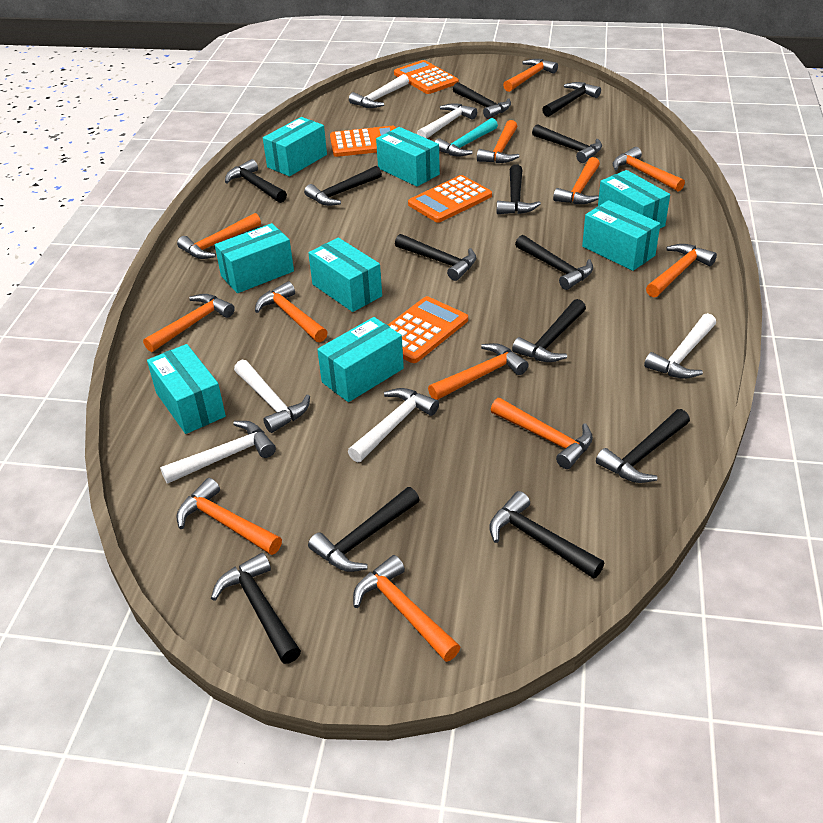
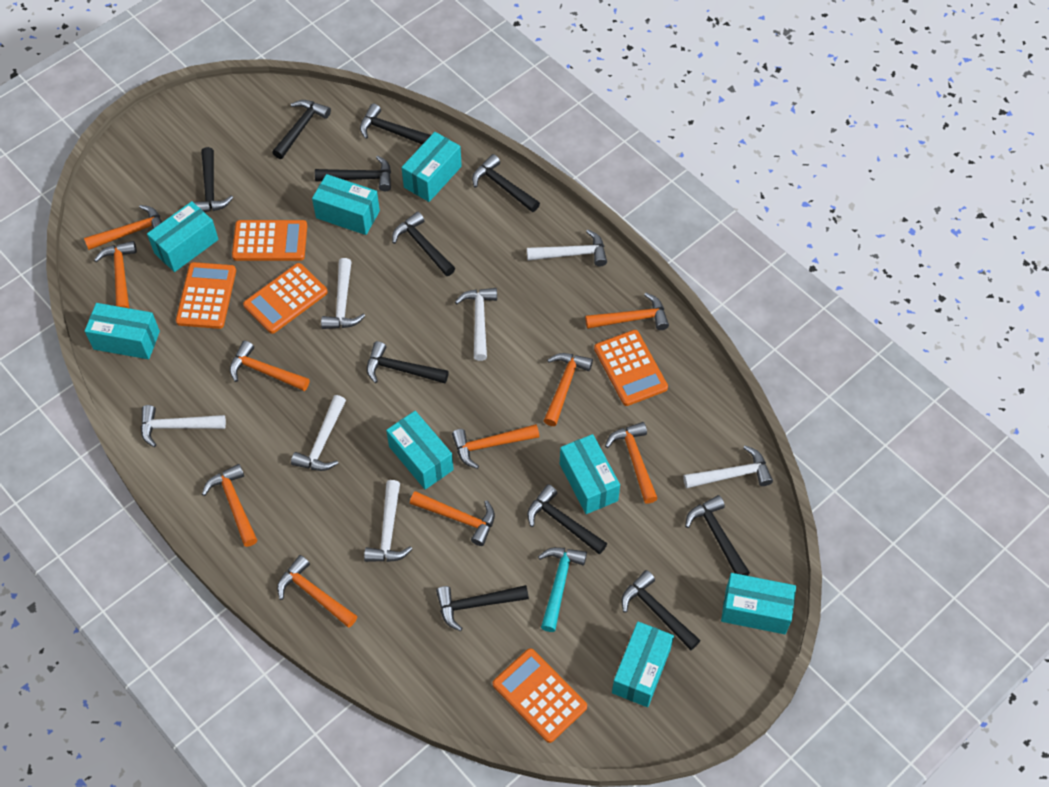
black hammer: 13 -> 11
orange calculator: 4 -> 5
orange hammer: 12 -> 10
white hammer: 6 -> 7

